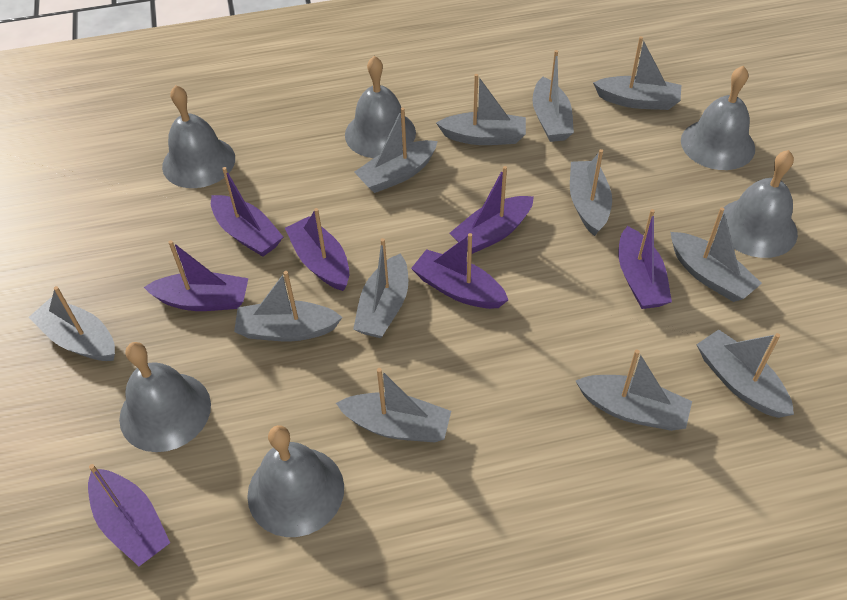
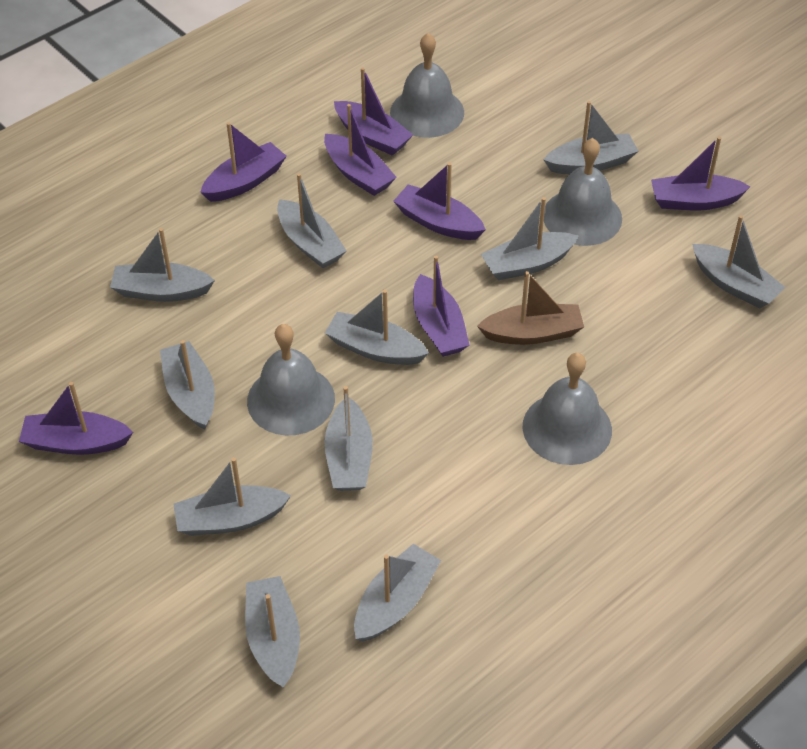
brown boat: 0 -> 1
grey bell: 6 -> 4
grey boat: 12 -> 11

